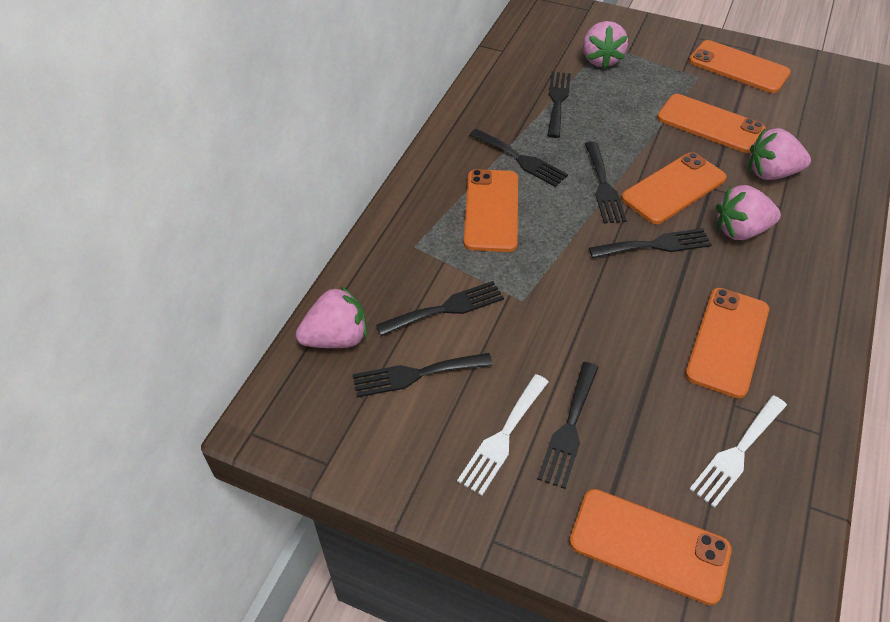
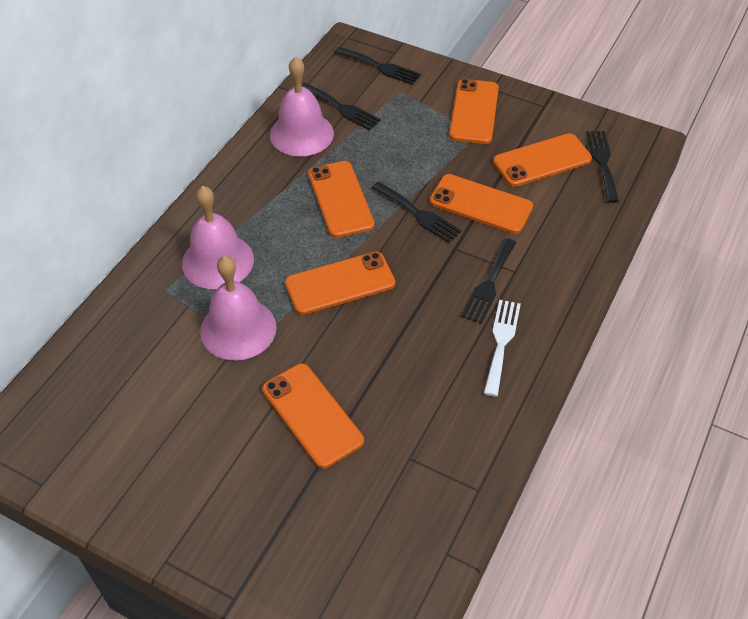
black fork: 7 -> 5
pink bell: 0 -> 3
pink strawberry: 4 -> 0
white fork: 2 -> 1

